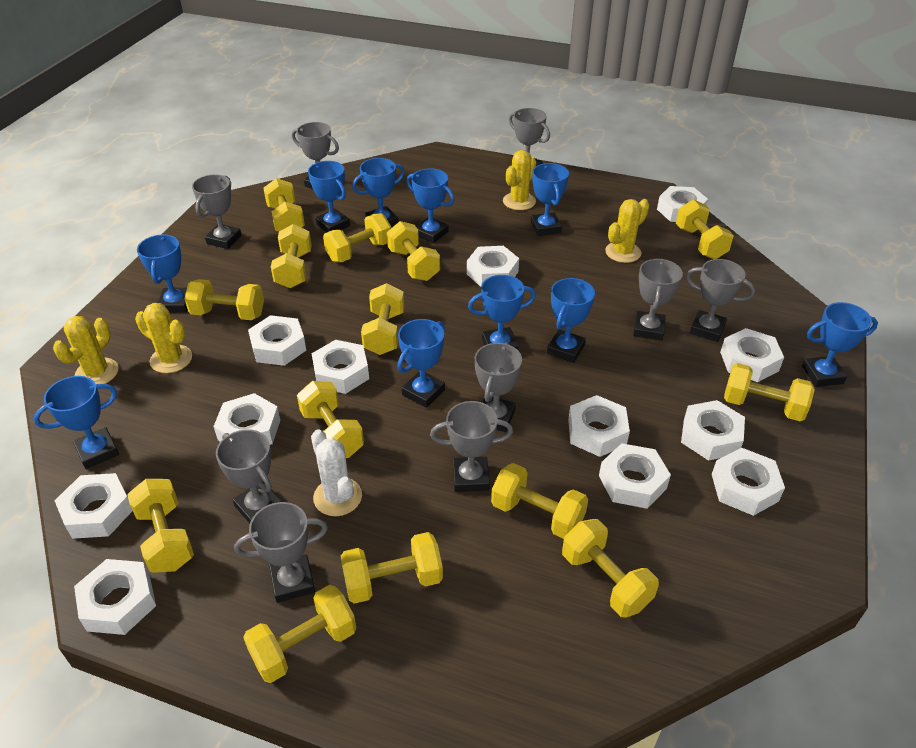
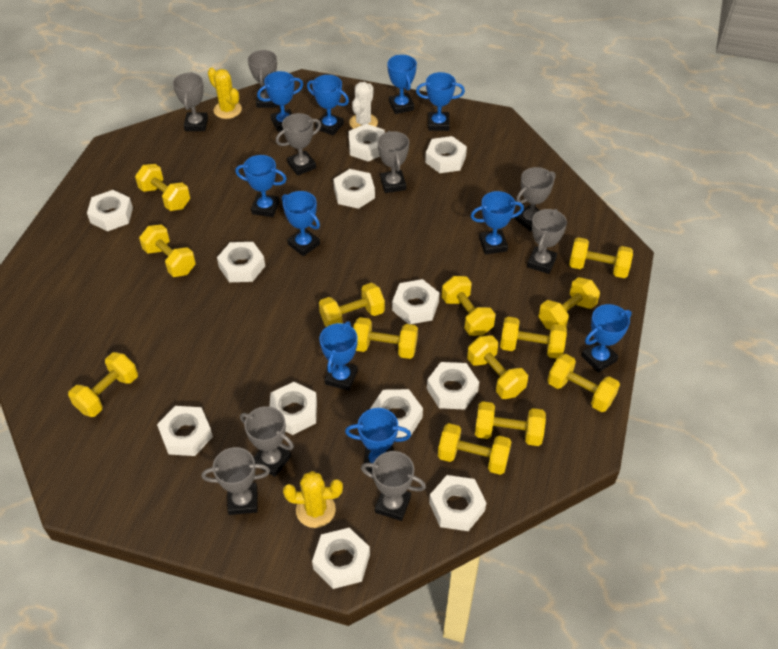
yellow cactus: 4 -> 2
yellow dumbbell: 14 -> 13

